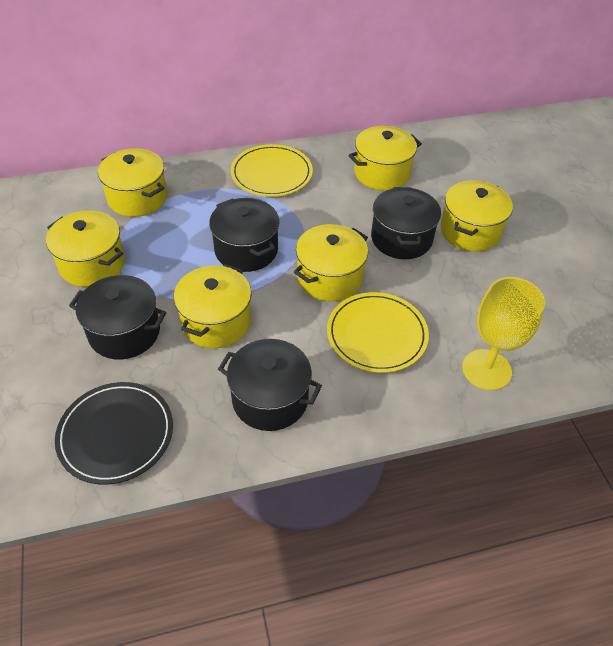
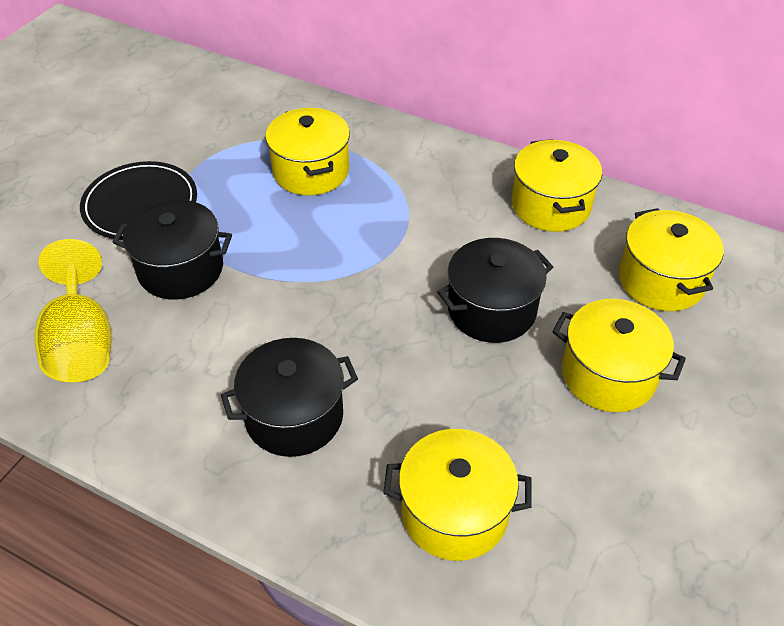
black pot: 4 -> 3
yellow plate: 2 -> 0
yellow pot: 6 -> 5

